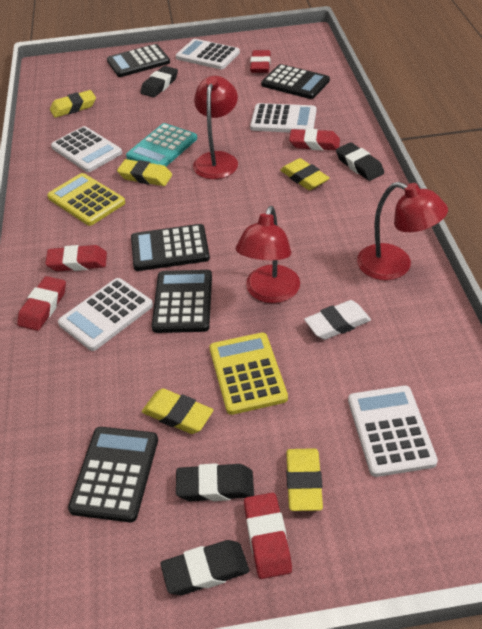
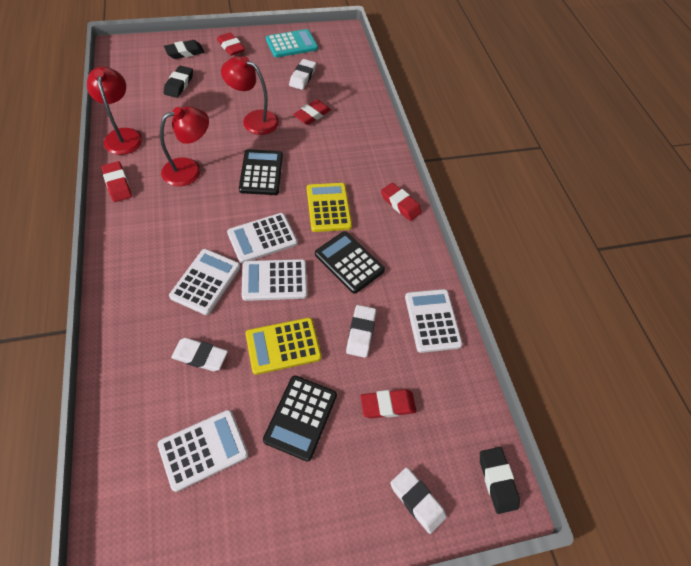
black calculator: 5 -> 3
black eraser: 4 -> 3
white eraser: 1 -> 4
yellow eraser: 5 -> 0

